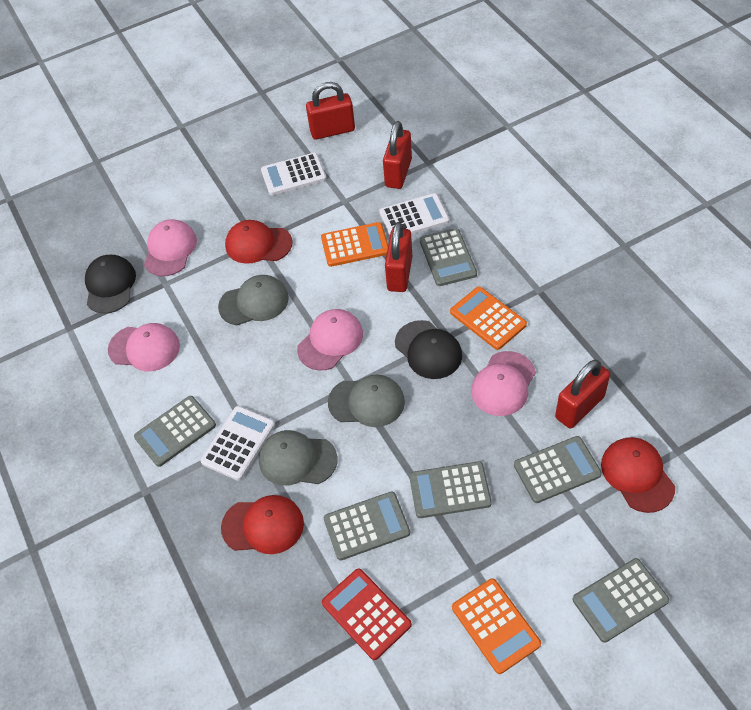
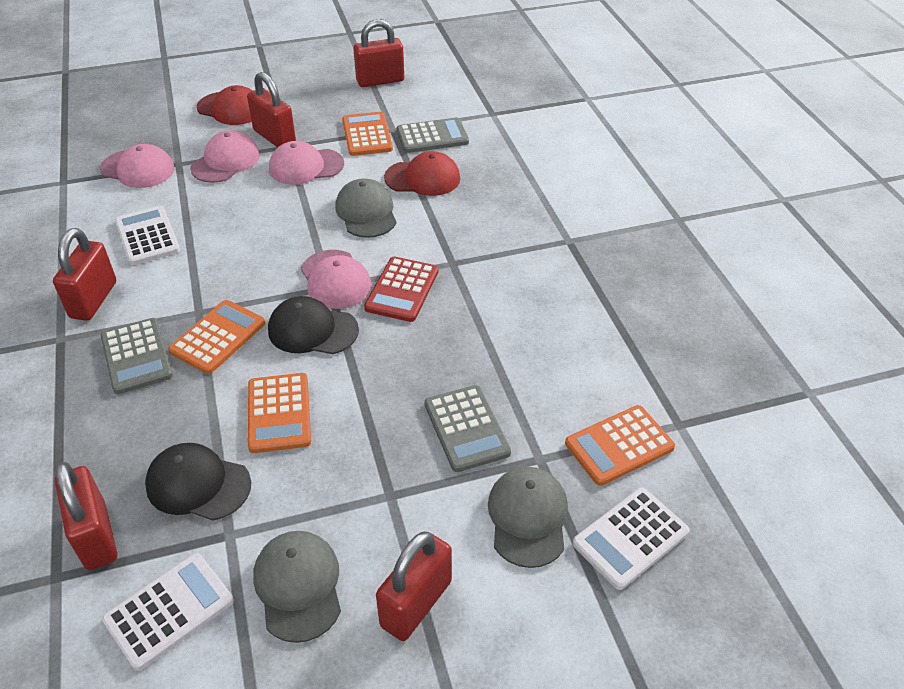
grey calculator: 6 -> 3
orange calculator: 3 -> 4
red cap: 3 -> 2
red padlock: 4 -> 5

